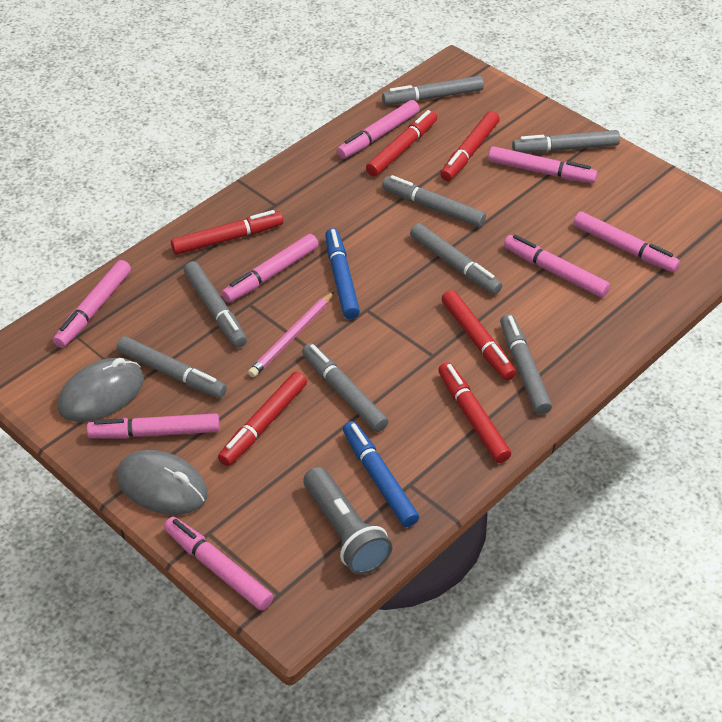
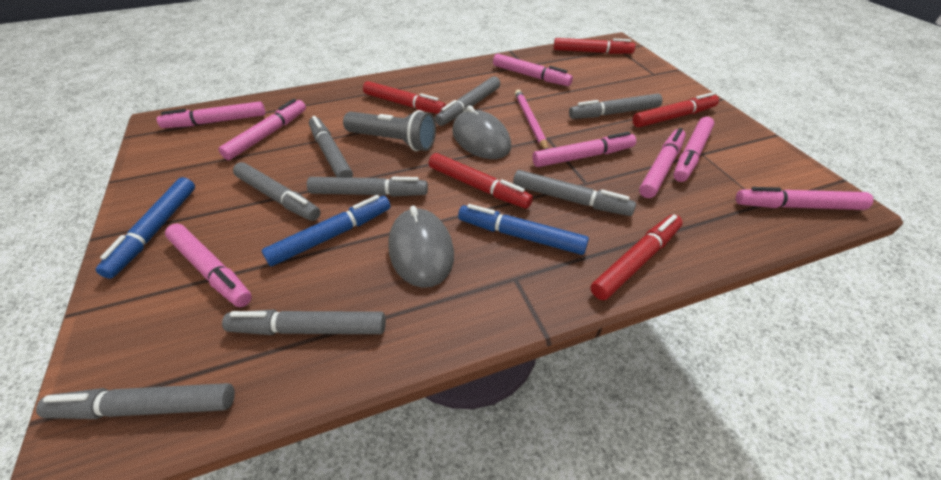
blue marker: 2 -> 3
red marker: 6 -> 5

